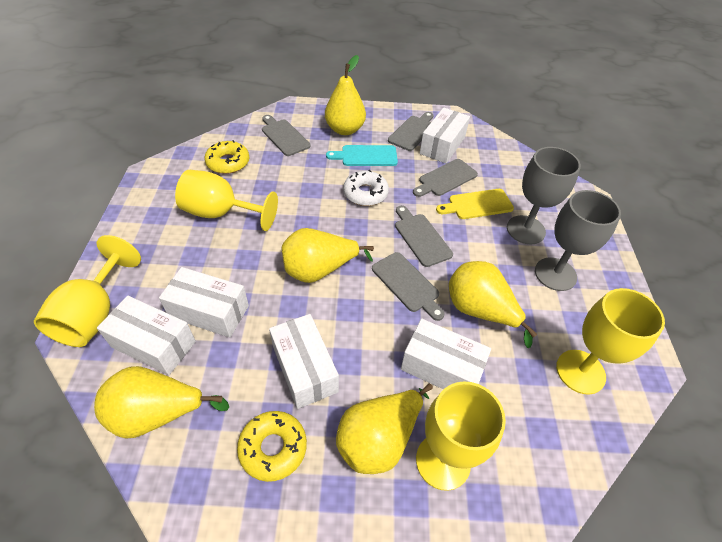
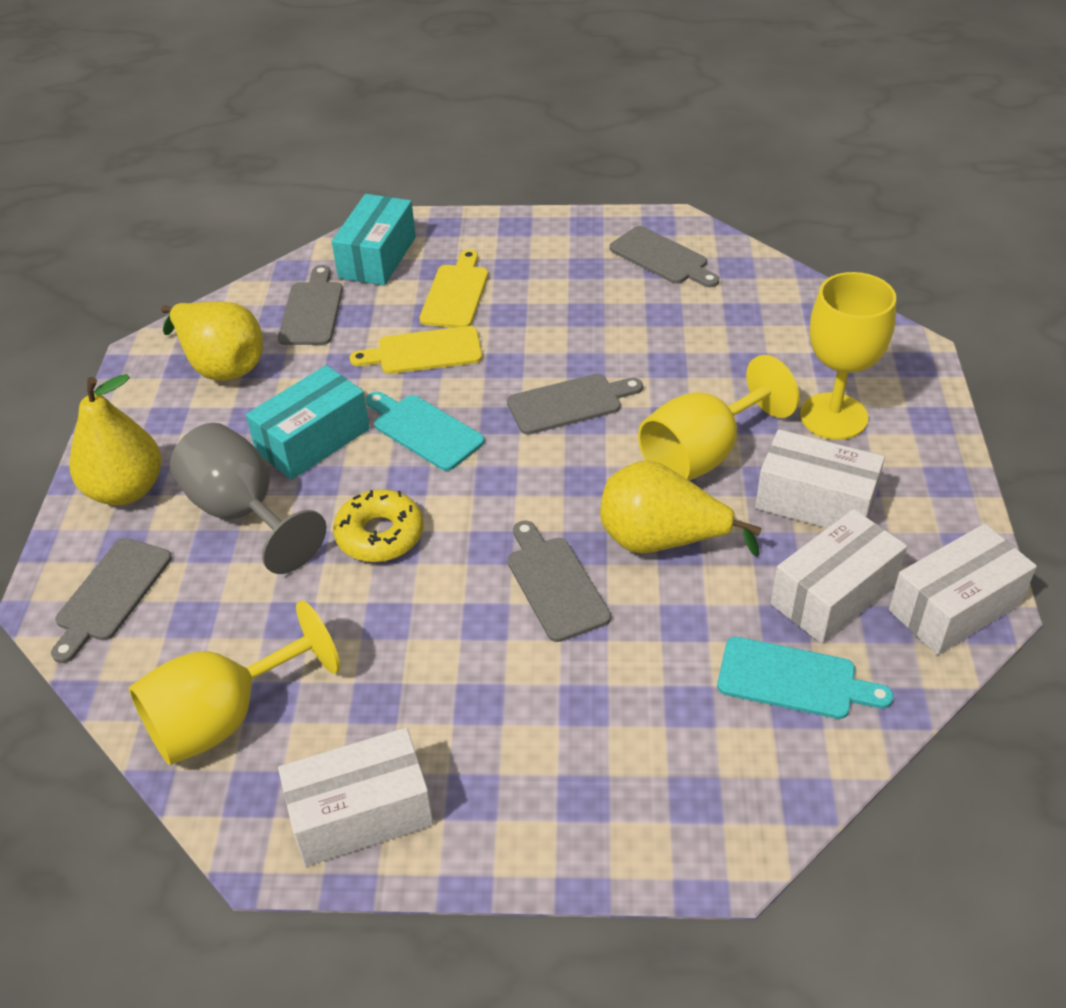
grey goblet: 2 -> 1
turquoise box: 0 -> 2
turquoise cutting board: 1 -> 2
white box: 5 -> 4
white donut: 1 -> 0
yellow cutting board: 1 -> 2
yellow donut: 2 -> 1
yellow goblet: 4 -> 3
yellow pear: 5 -> 3

